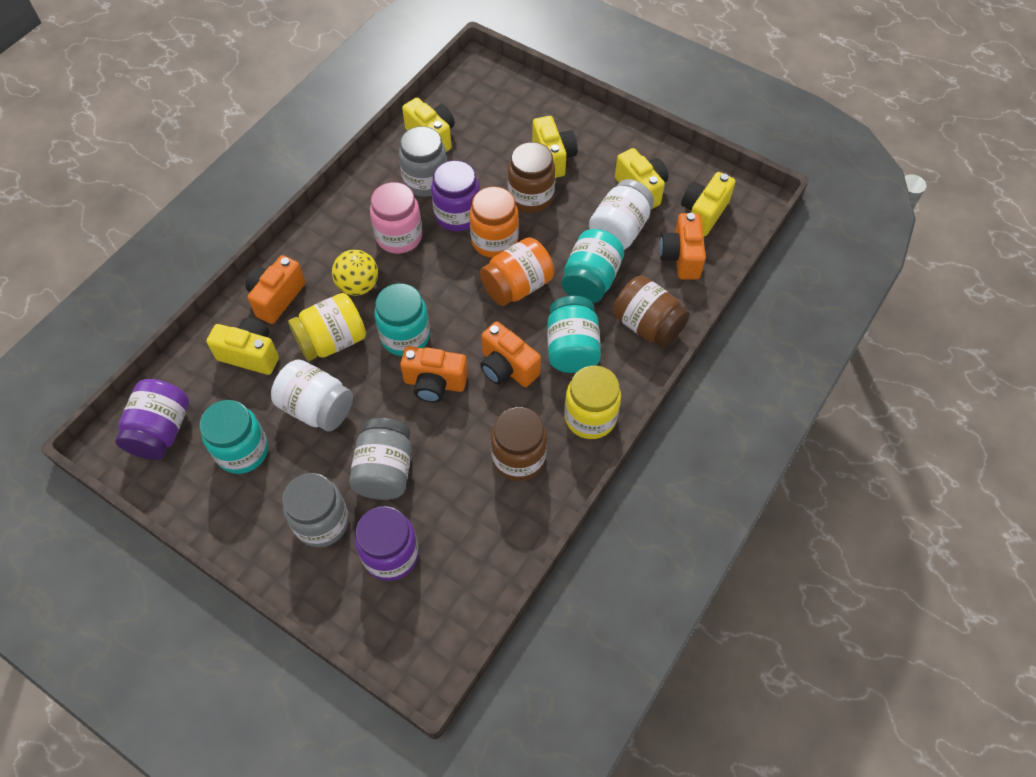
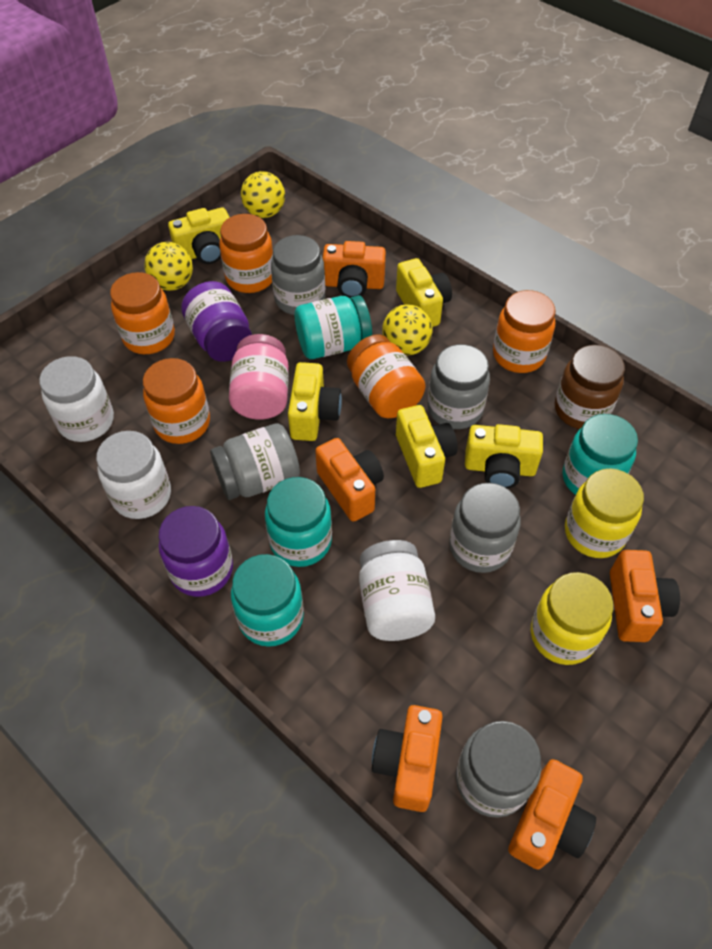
brown jar: 3 -> 1
grey jar: 3 -> 5
orange camera: 4 -> 5
orange jar: 2 -> 5
purple jar: 3 -> 2
white jar: 2 -> 3
yellow ball: 1 -> 3

